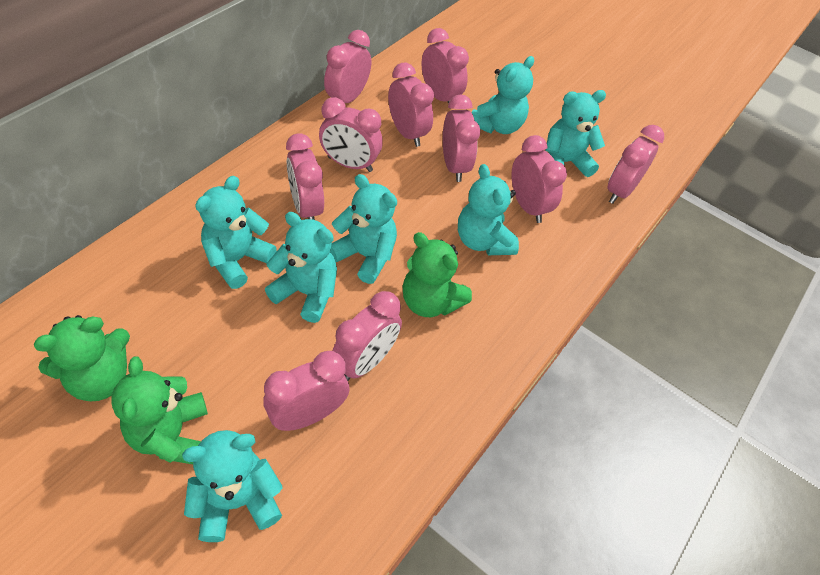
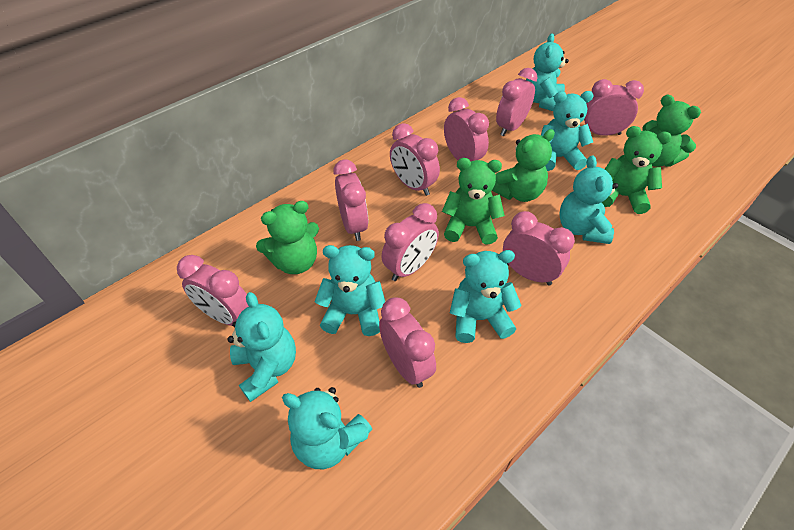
green teddy bear: 3 -> 5
pink clock: 10 -> 9

